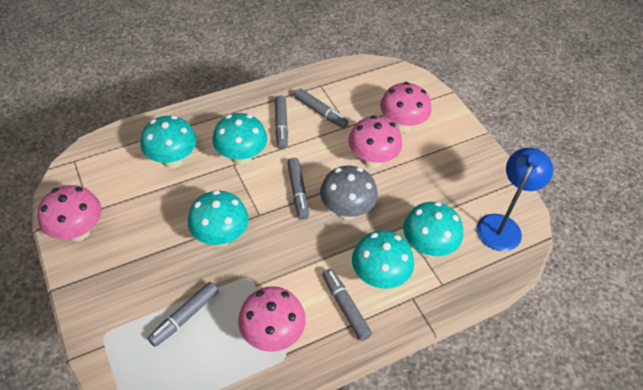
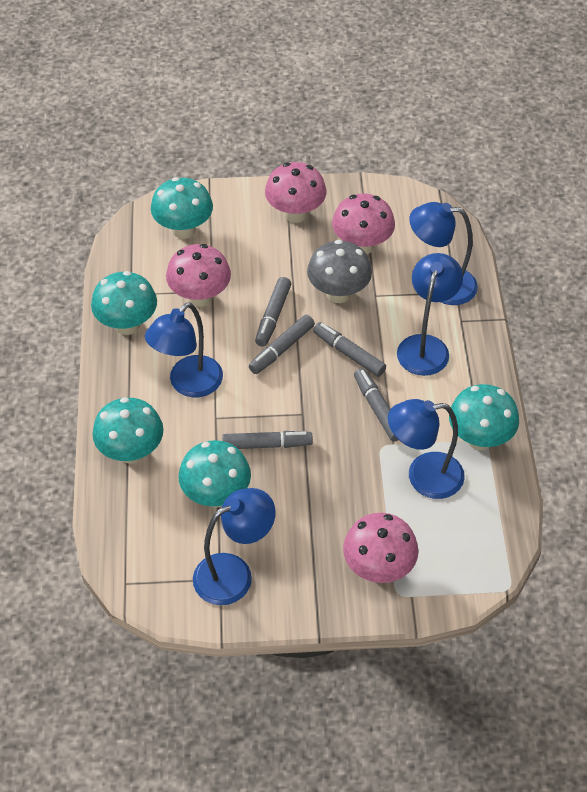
blue lamp: 1 -> 5

